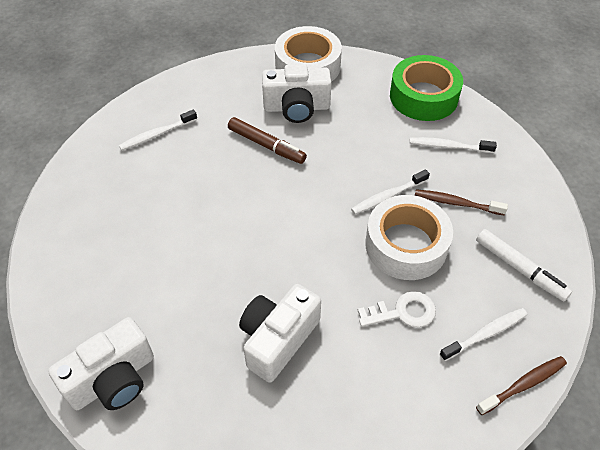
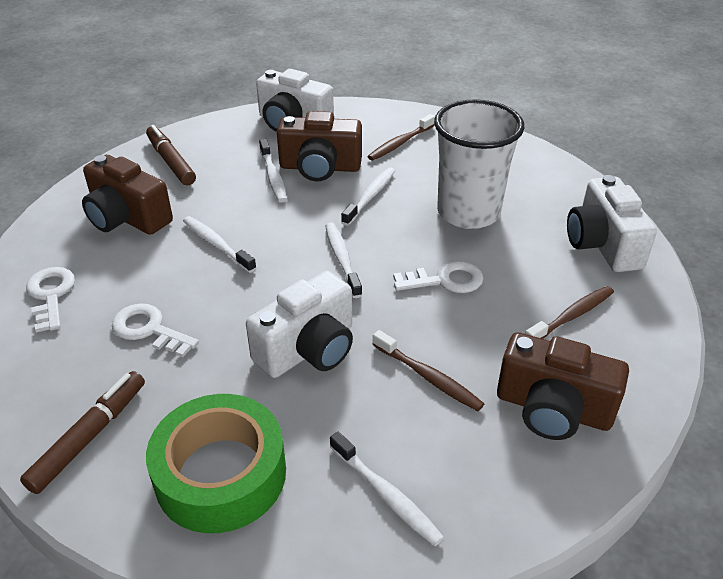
brown camera: 0 -> 3
brown marker: 1 -> 2
brown toothbrush: 2 -> 3
white cup: 0 -> 1
white key: 1 -> 3
white marker: 1 -> 0
white tape: 2 -> 0
white toothbrush: 4 -> 5

